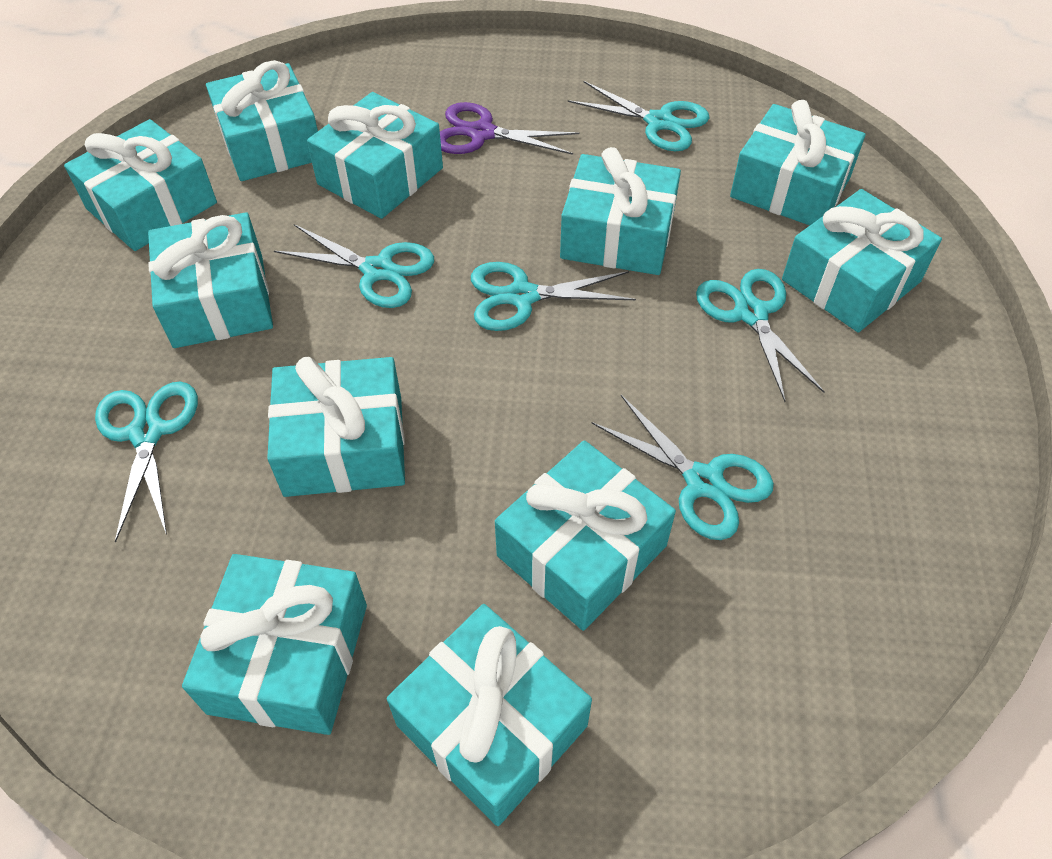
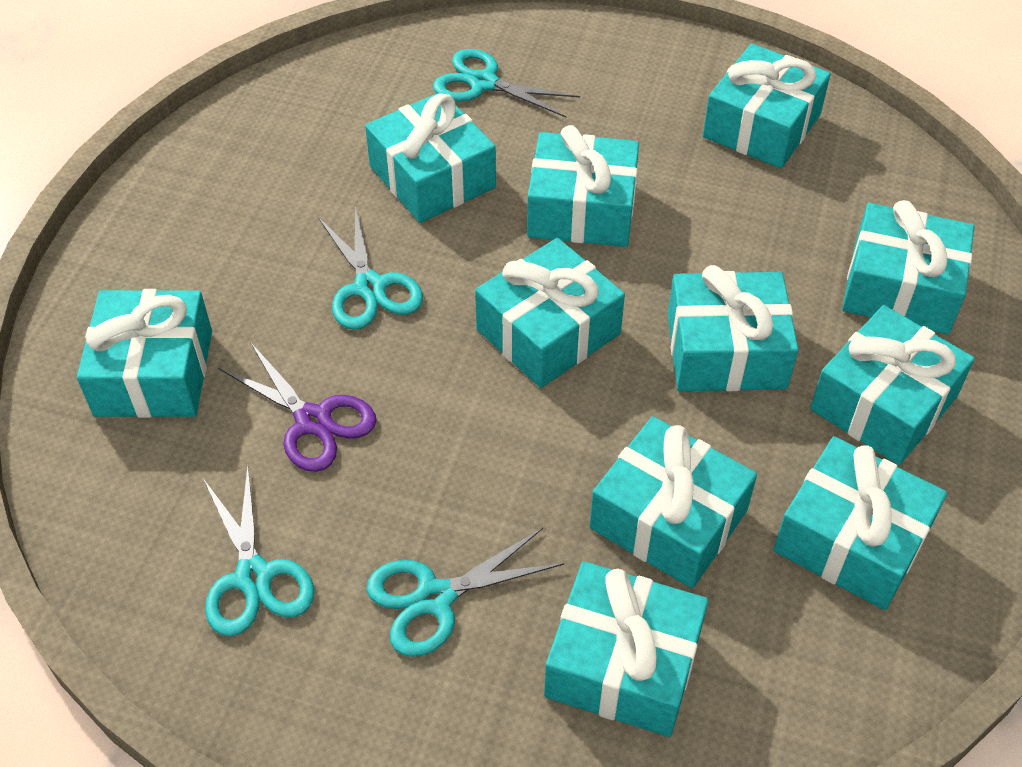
turquoise scissors: 6 -> 4

